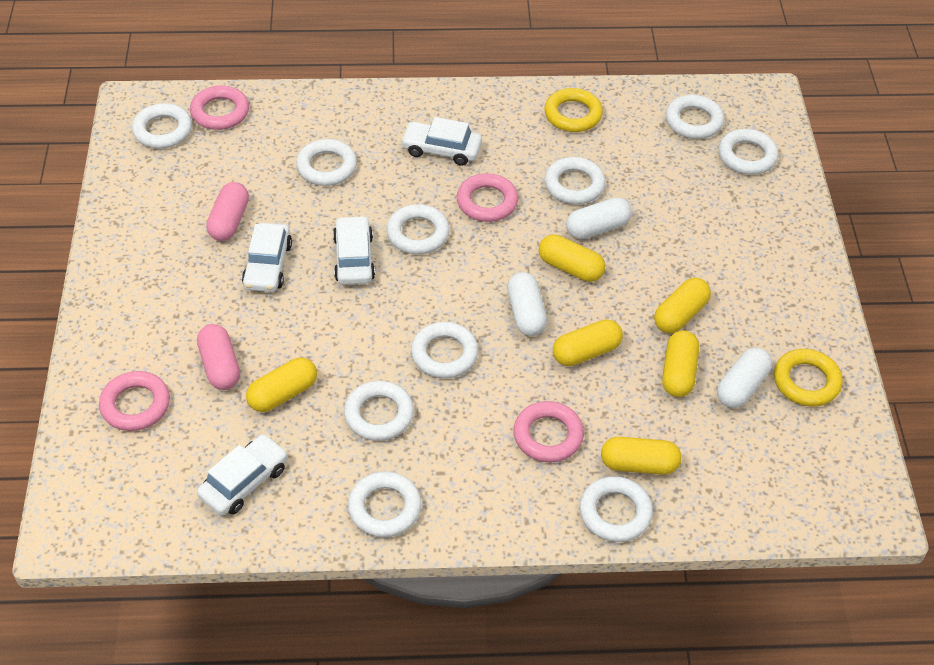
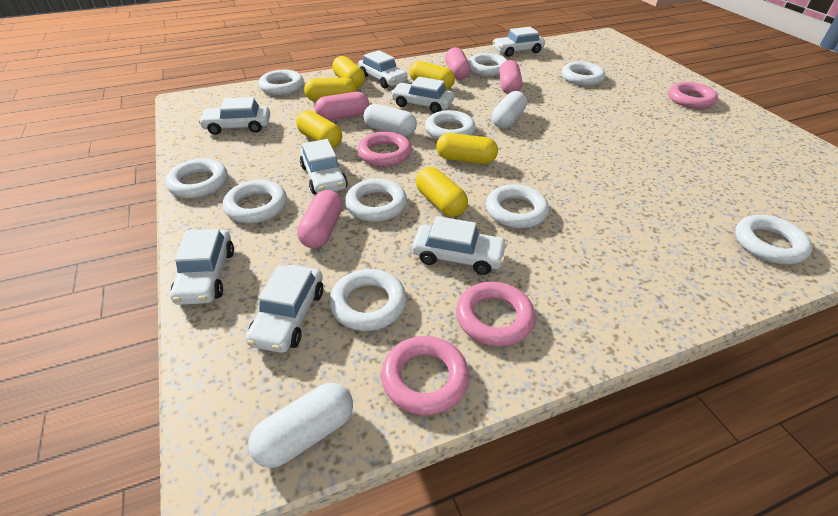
pink capsule: 2 -> 4
white car: 4 -> 8
yellow ring: 2 -> 0

